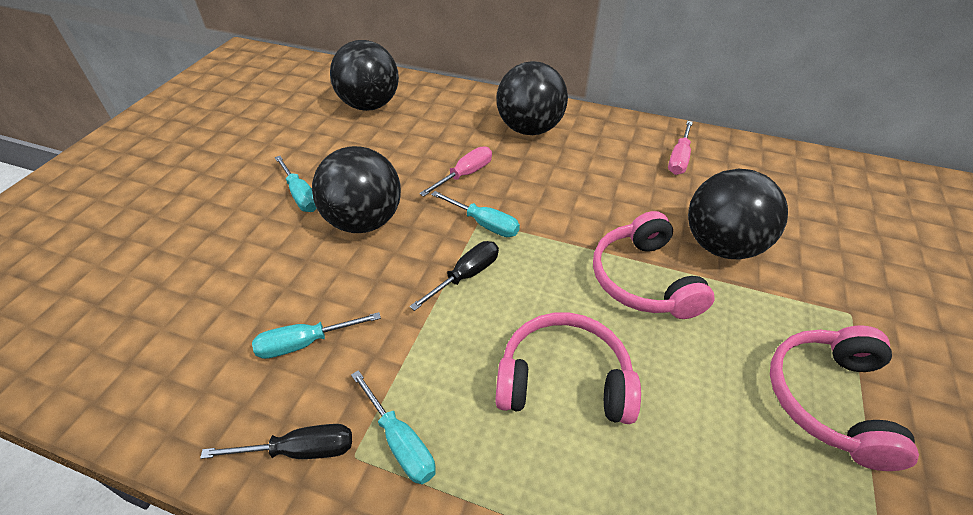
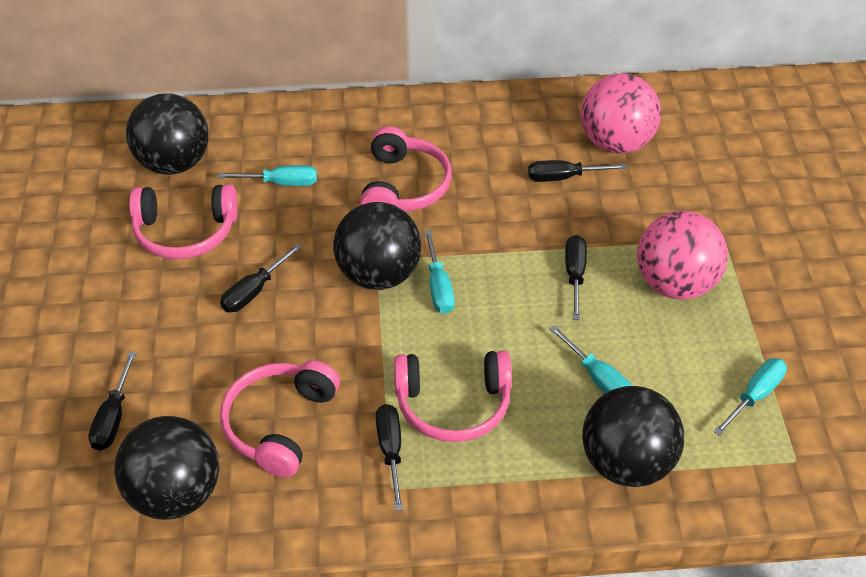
black screwdriver: 2 -> 5
pink ball: 0 -> 2
pink headphones: 3 -> 4
pink screwdriver: 2 -> 0

